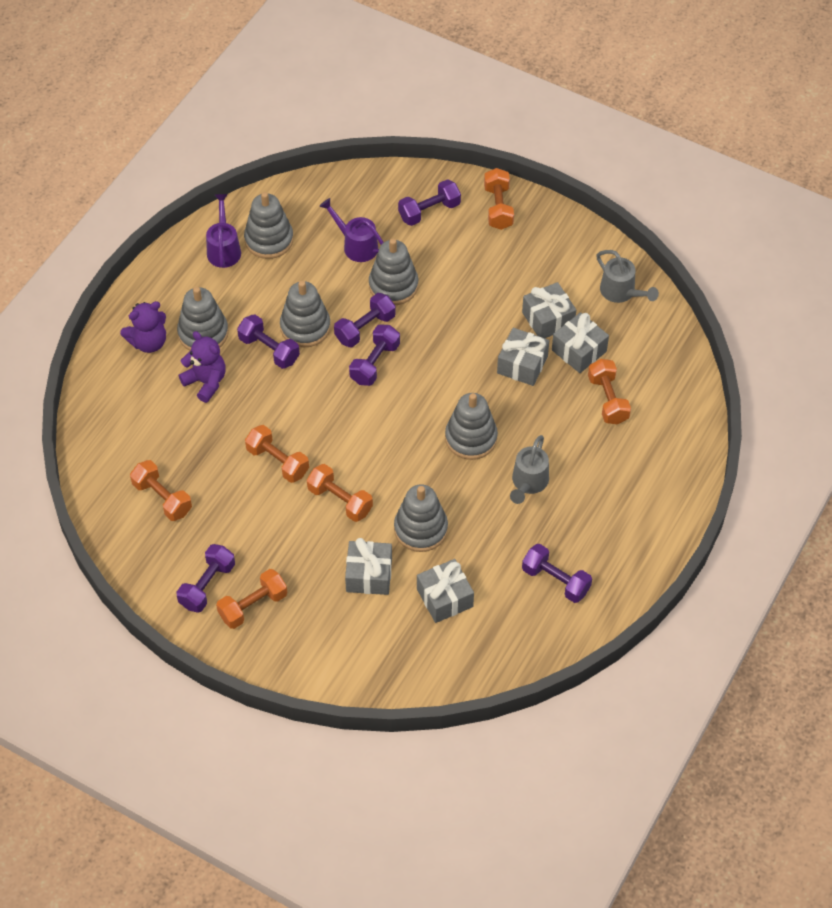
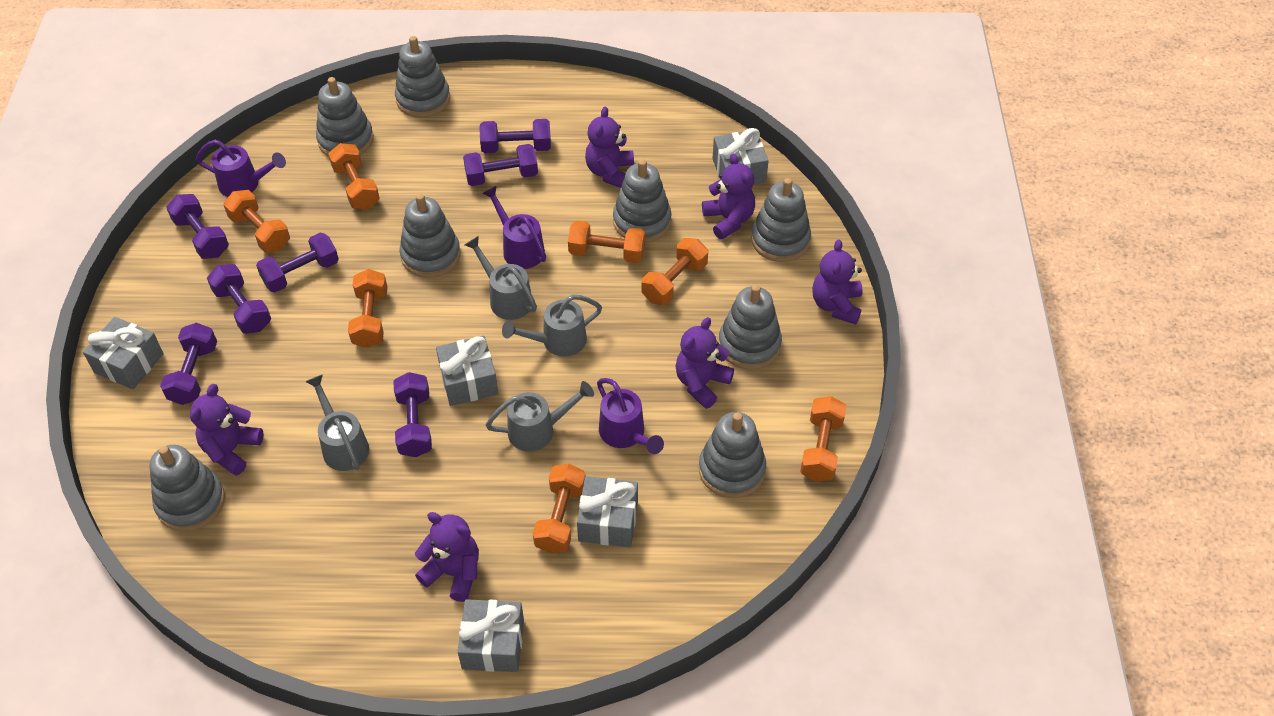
grey stacking toy: 6 -> 8
grey watering can: 2 -> 4
orange dumbbell: 6 -> 7
purple dumbbell: 6 -> 7
purple teddy bear: 2 -> 6
purple watering can: 2 -> 3

